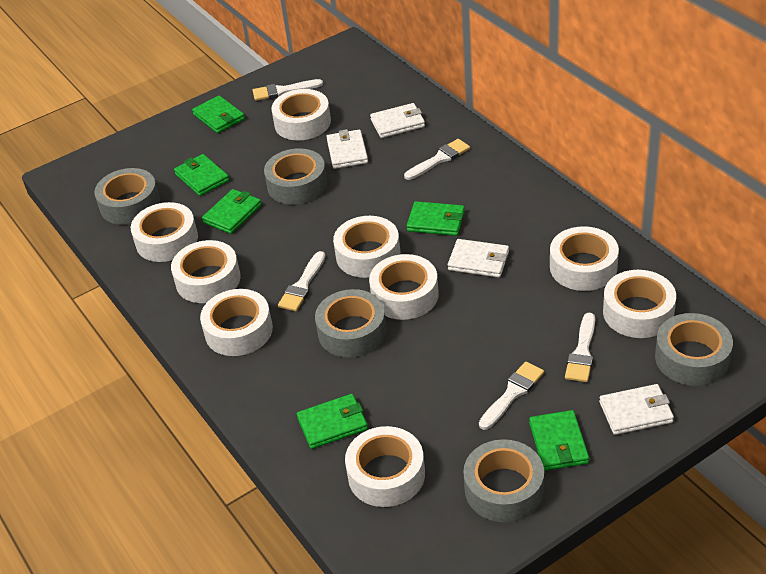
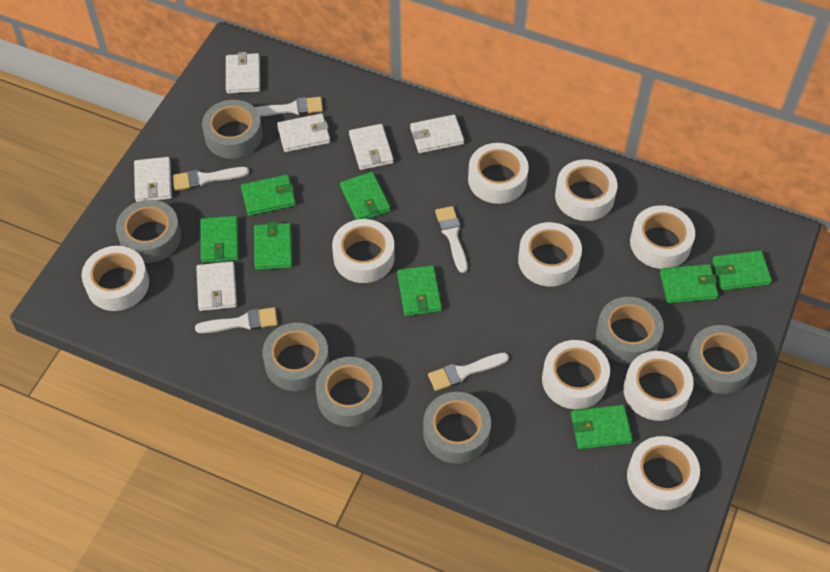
green wallet: 6 -> 8
grey tape: 5 -> 7
white wallet: 4 -> 6

